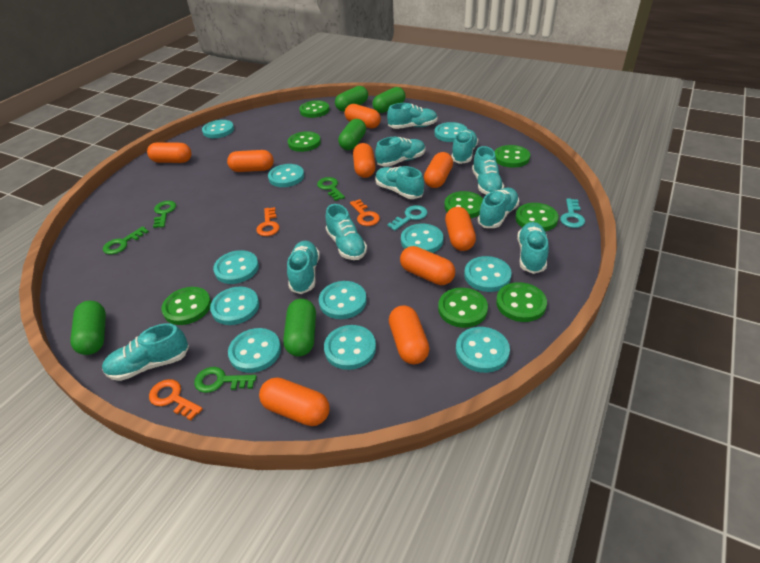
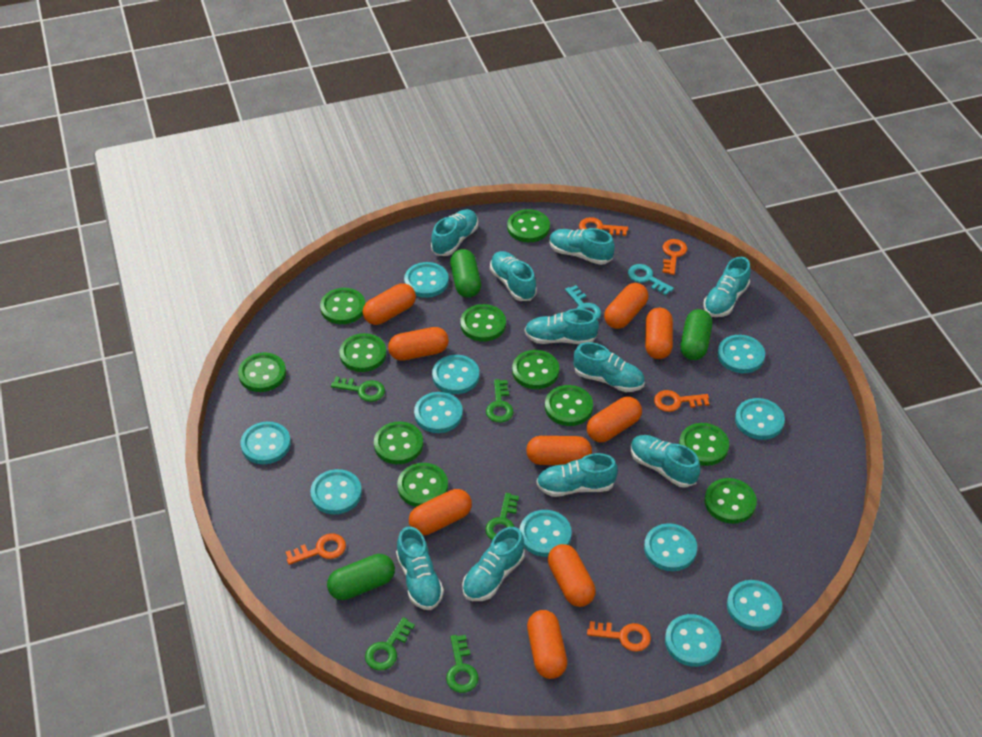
green button: 8 -> 11
green capsule: 5 -> 3
green key: 4 -> 5
orange key: 3 -> 5

